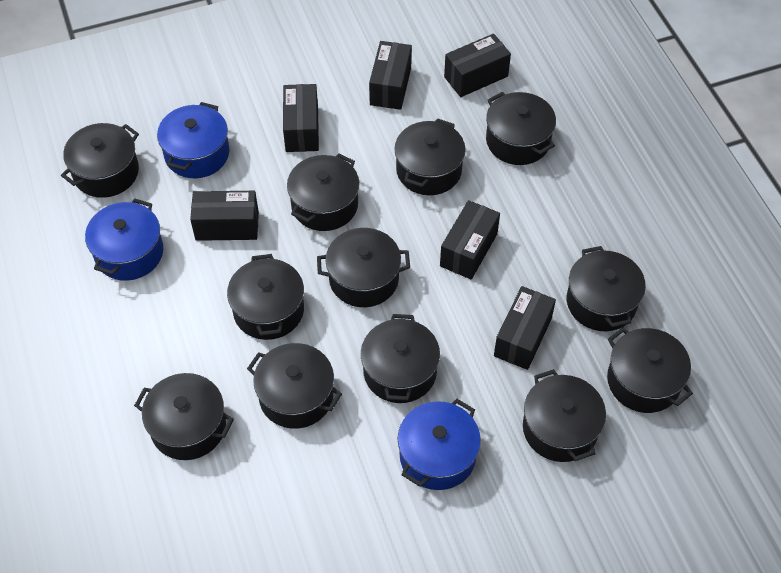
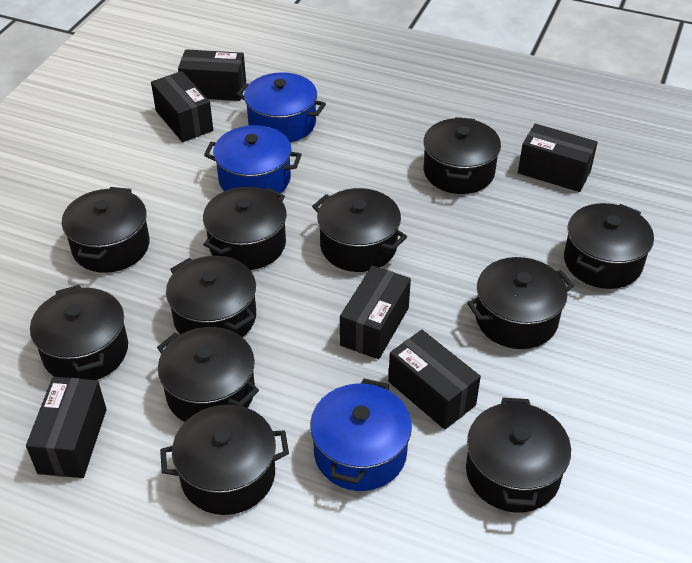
black pot: 12 -> 11

